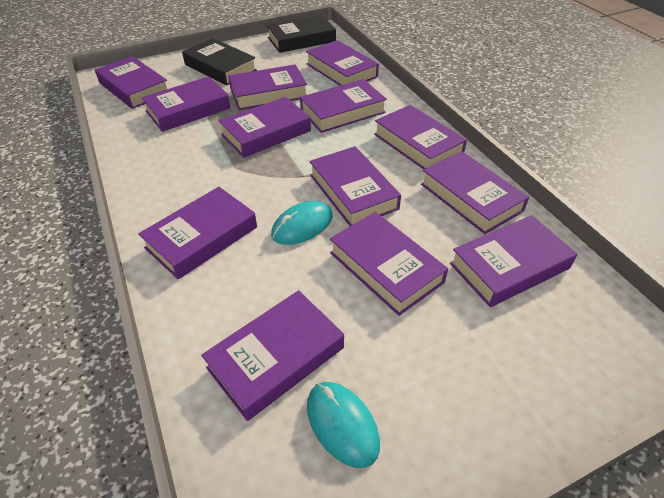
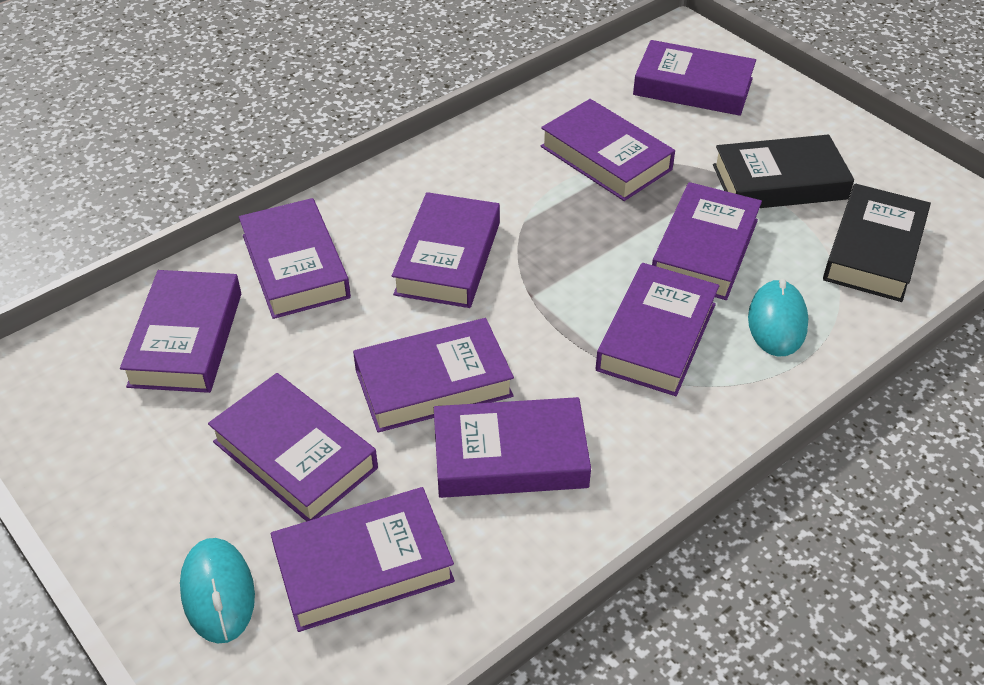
purple book: 13 -> 11

